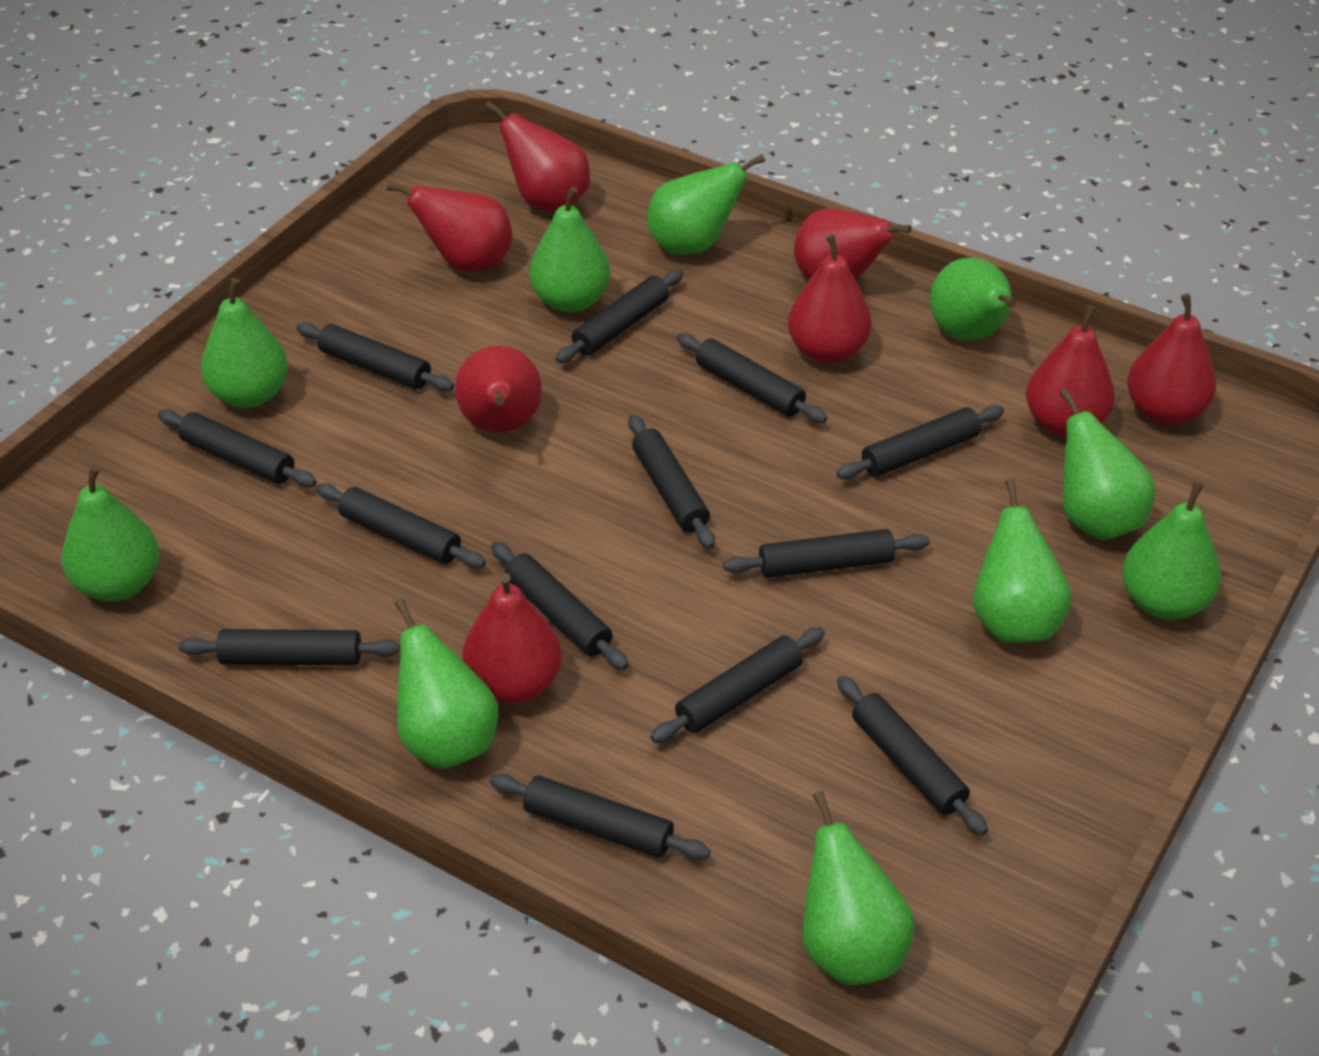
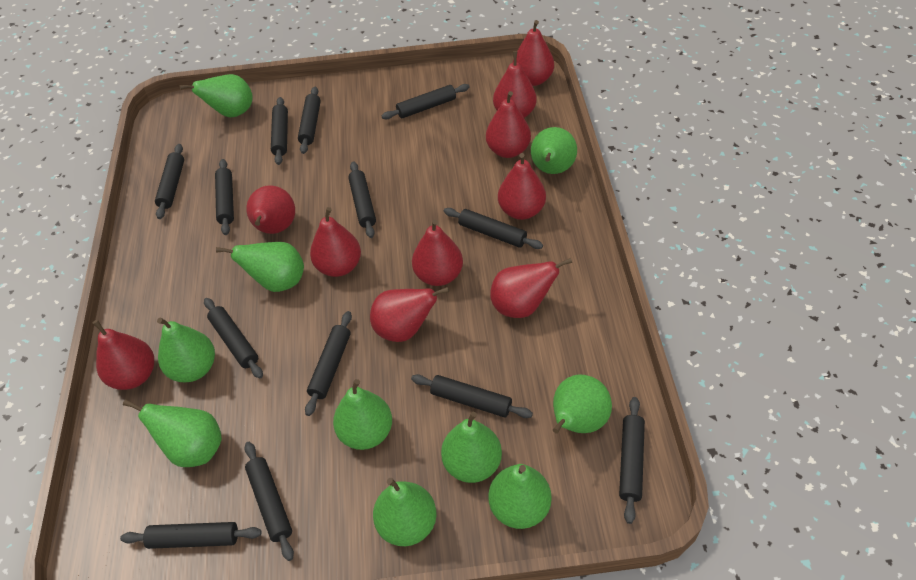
red pear: 8 -> 10

